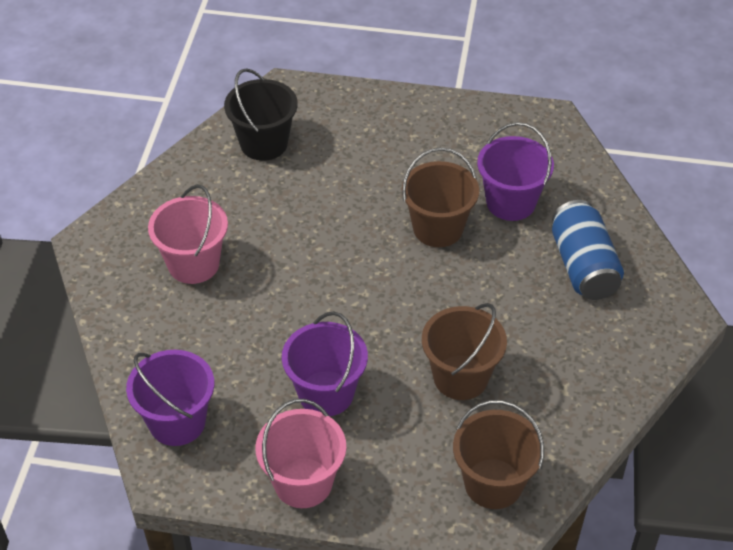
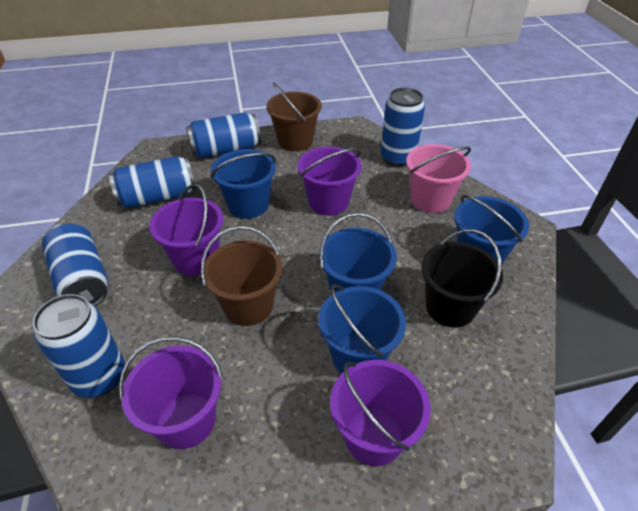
blue bucket: 0 -> 4
blue can: 1 -> 5
brown bucket: 3 -> 2
pink bucket: 2 -> 1
purple bucket: 3 -> 4

